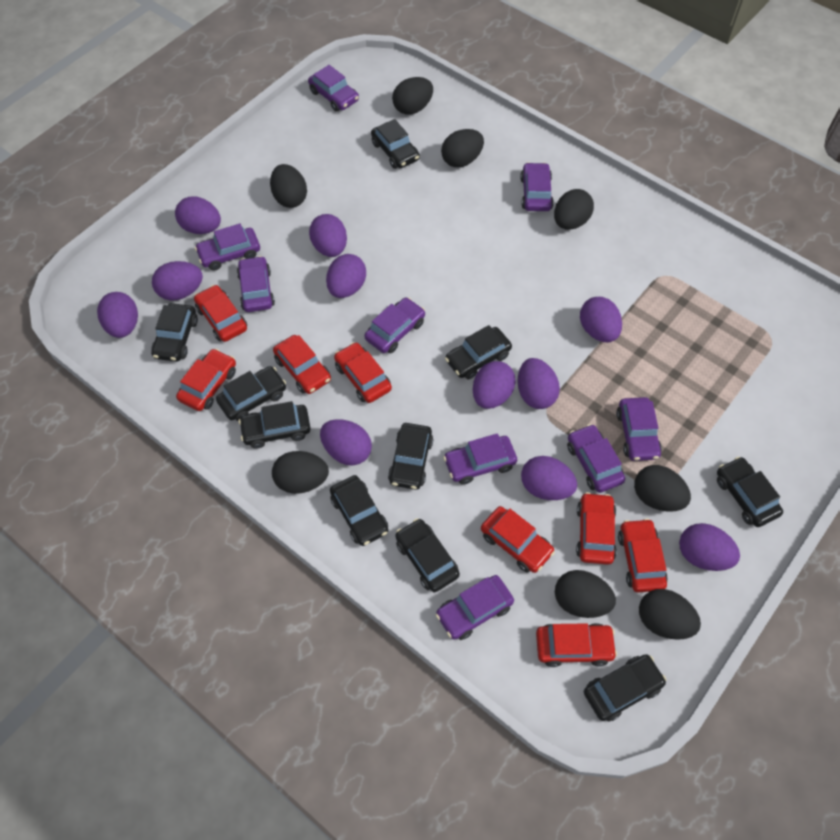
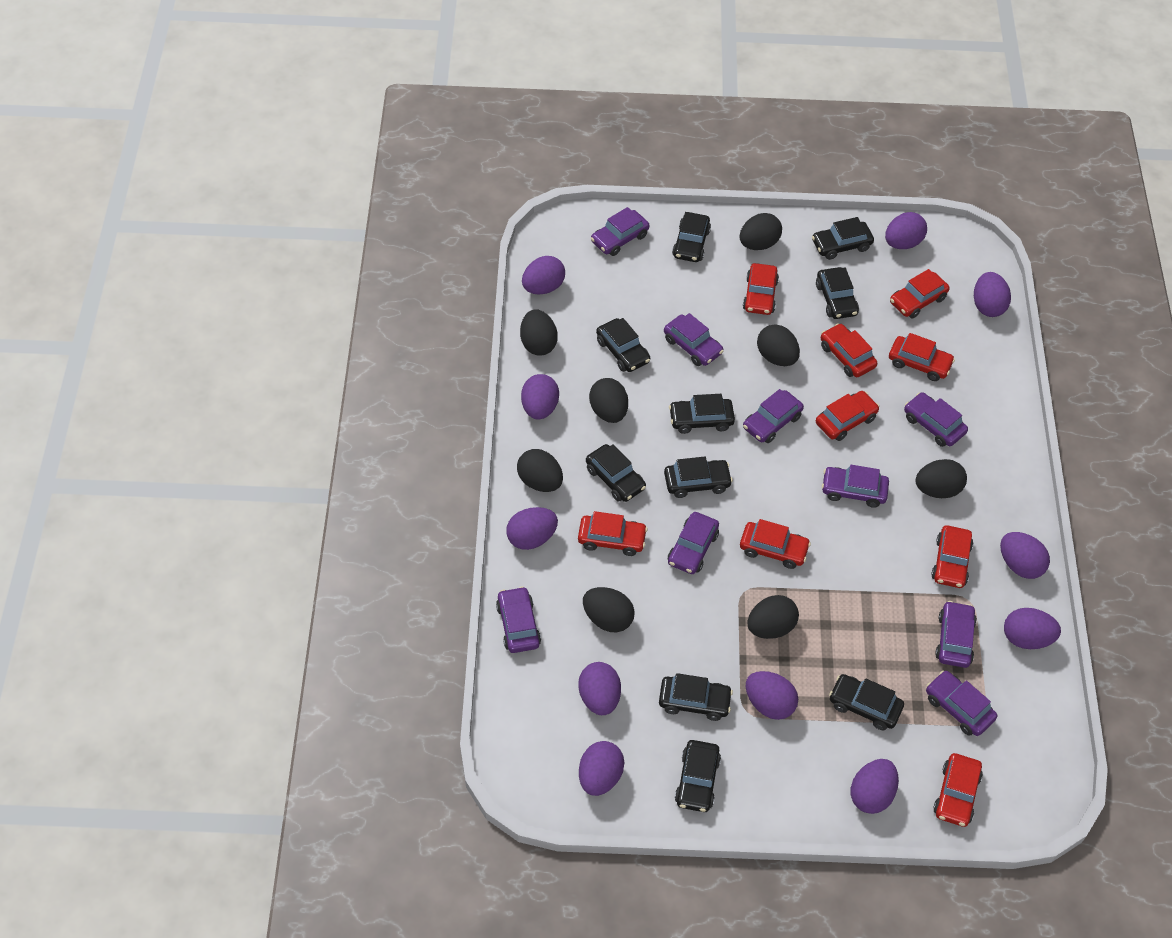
red car: 8 -> 9

